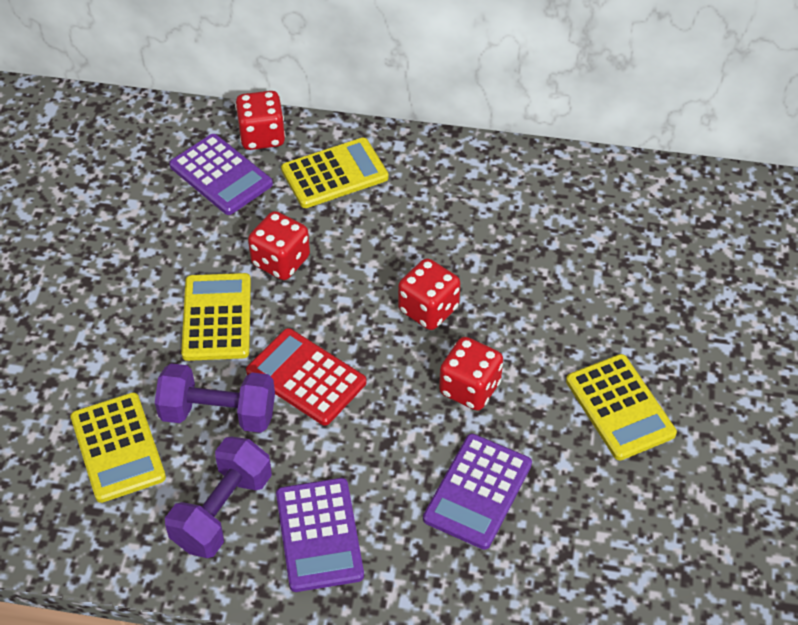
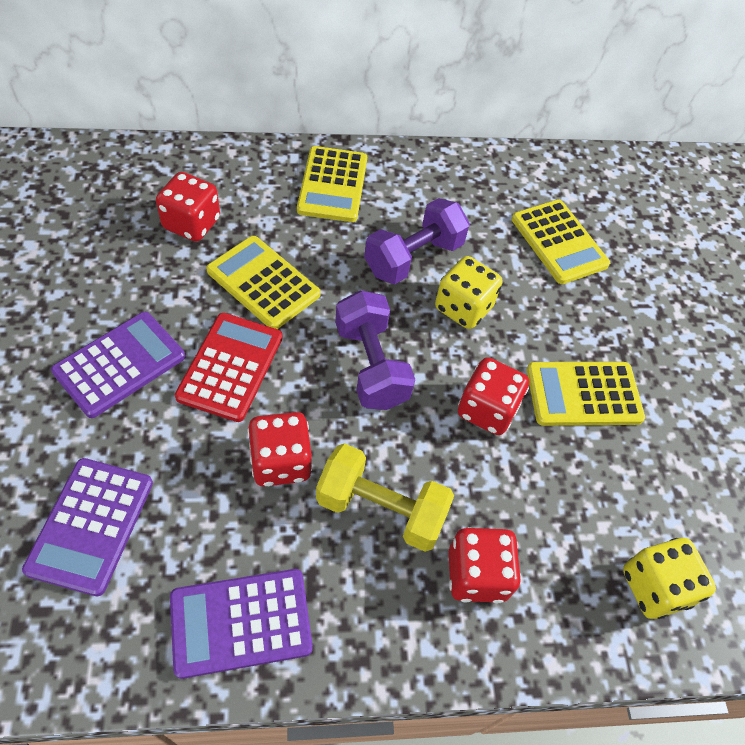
yellow dice: 0 -> 2
yellow dumbbell: 0 -> 1

